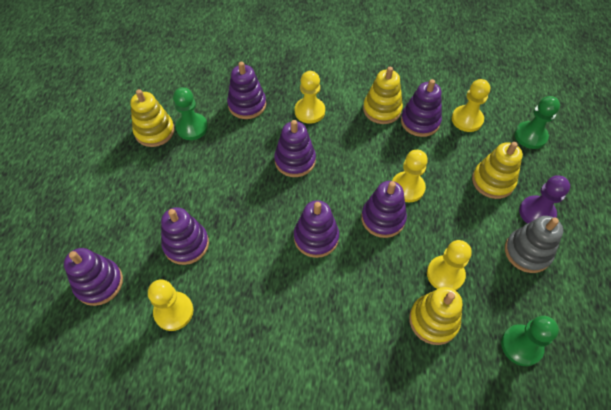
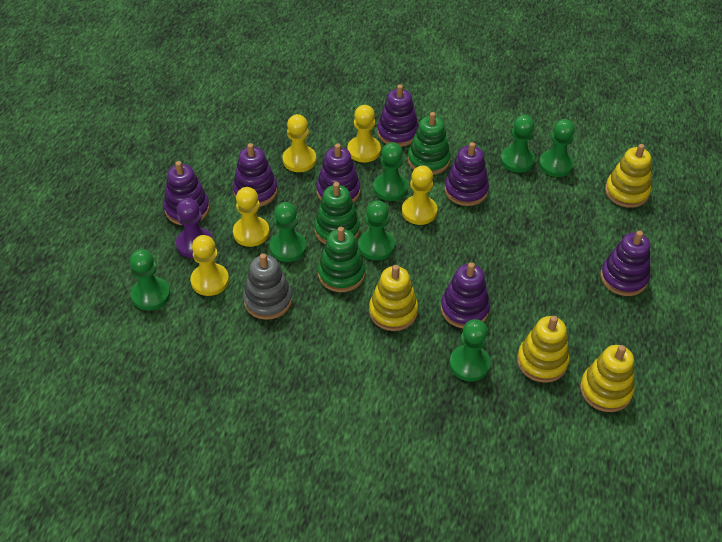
green pawn: 3 -> 7
green stacking toy: 0 -> 3

